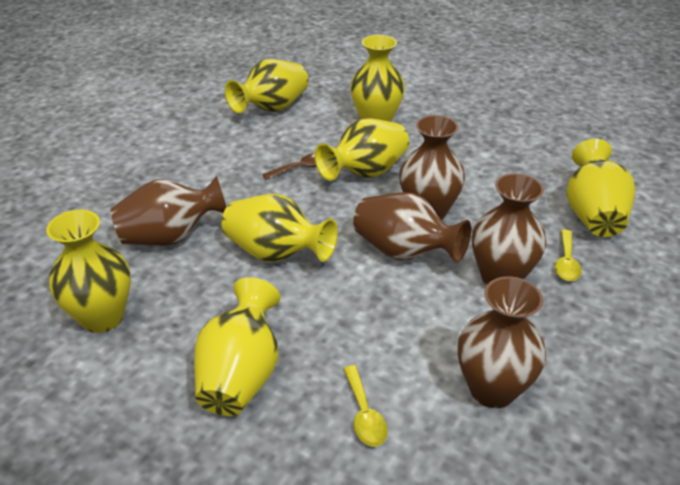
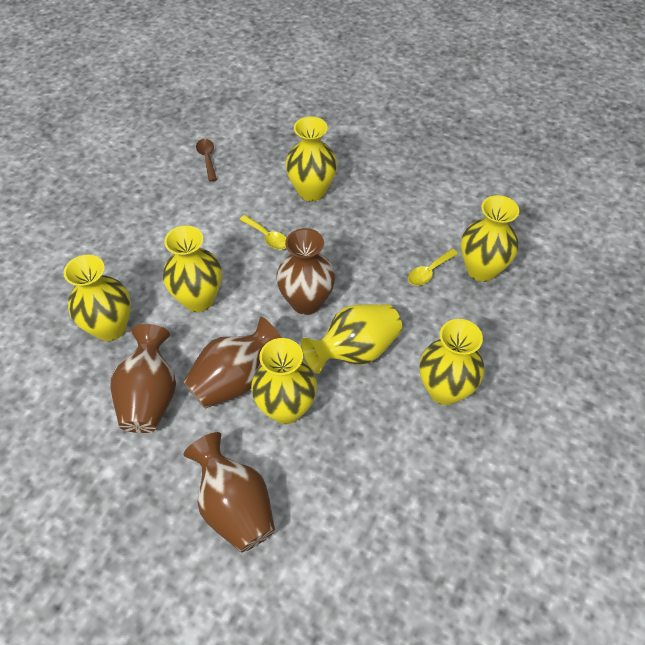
brown vase: 5 -> 4

